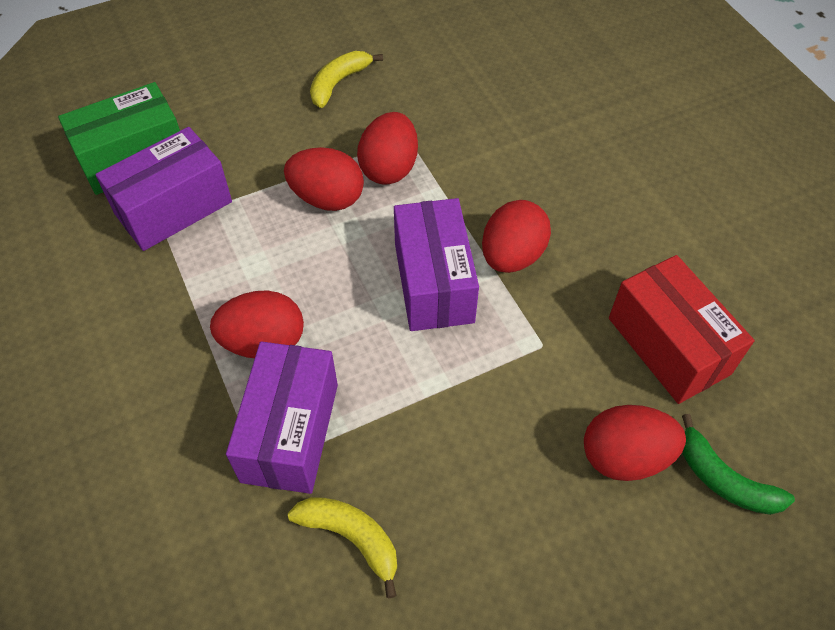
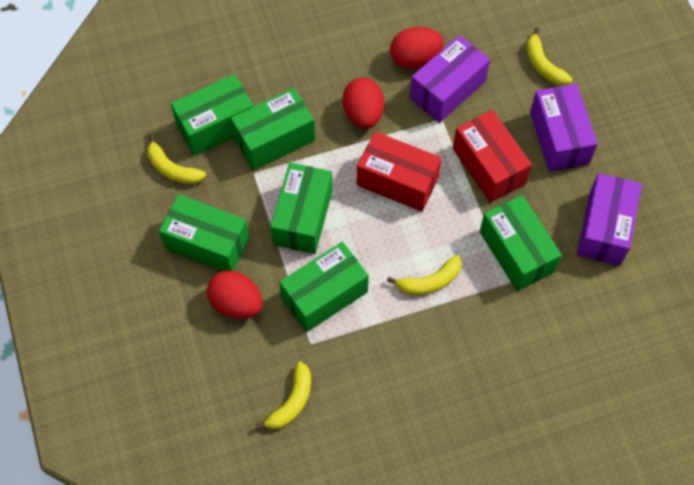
green banana: 1 -> 0
green box: 1 -> 6
red box: 1 -> 2
red egg: 5 -> 3
yellow banana: 2 -> 4

